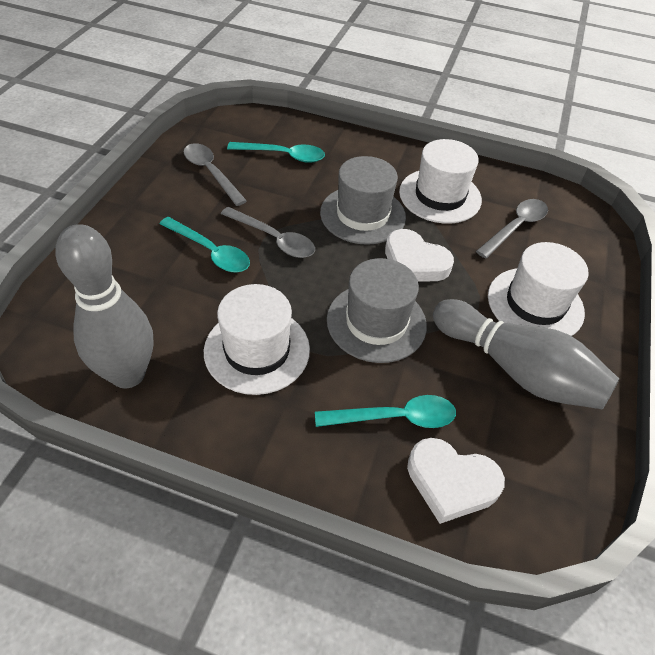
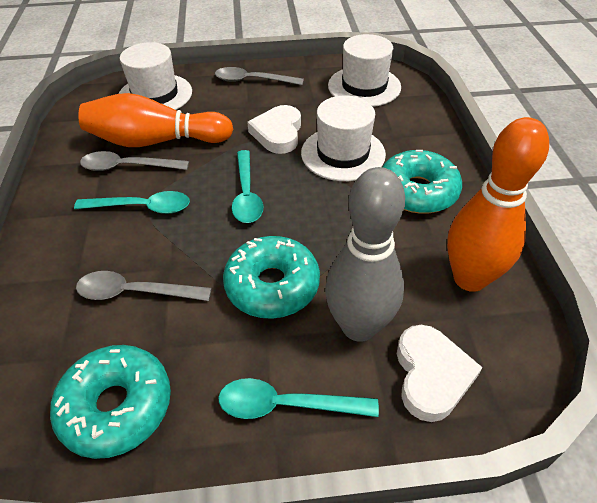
grey bowling pin: 2 -> 1
grey hat: 2 -> 0
orange bowling pin: 0 -> 2
turquoise donut: 0 -> 3

